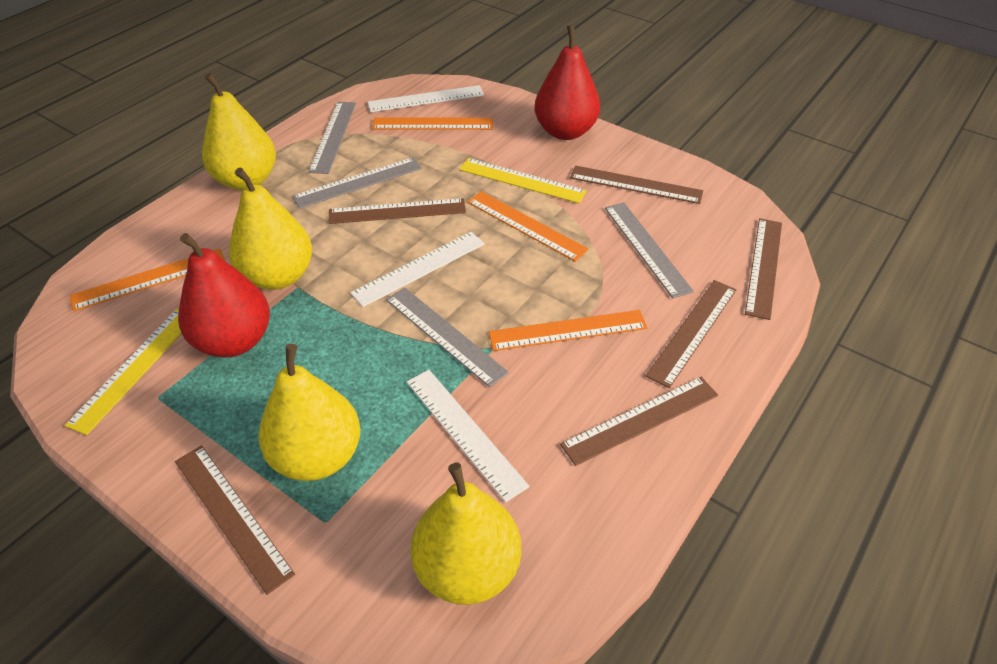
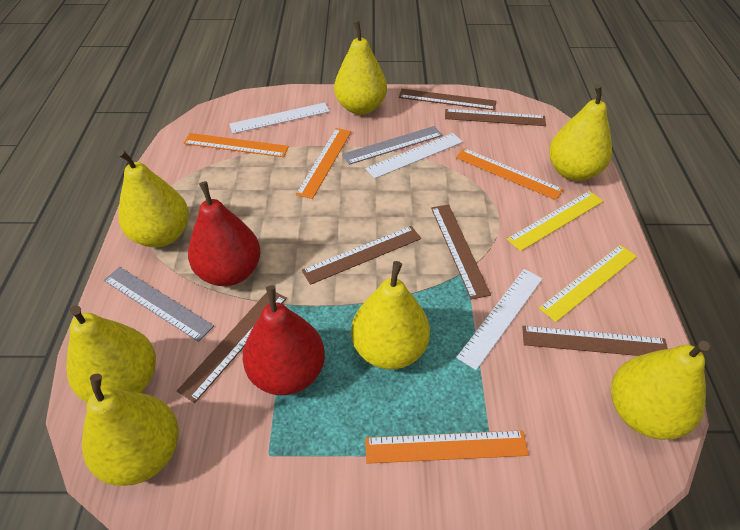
grey ruler: 4 -> 2
yellow pear: 4 -> 7

